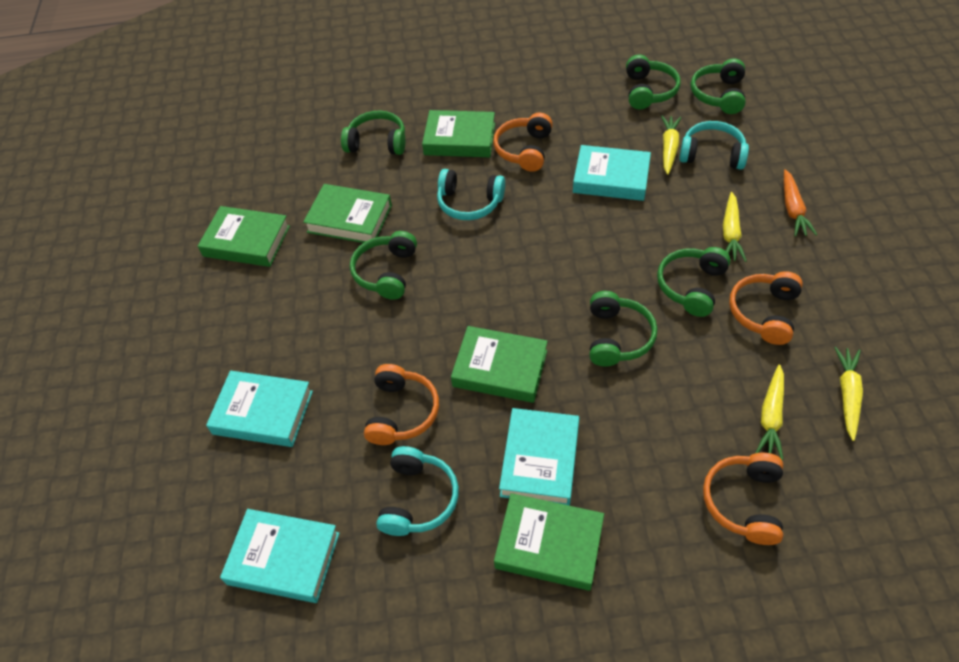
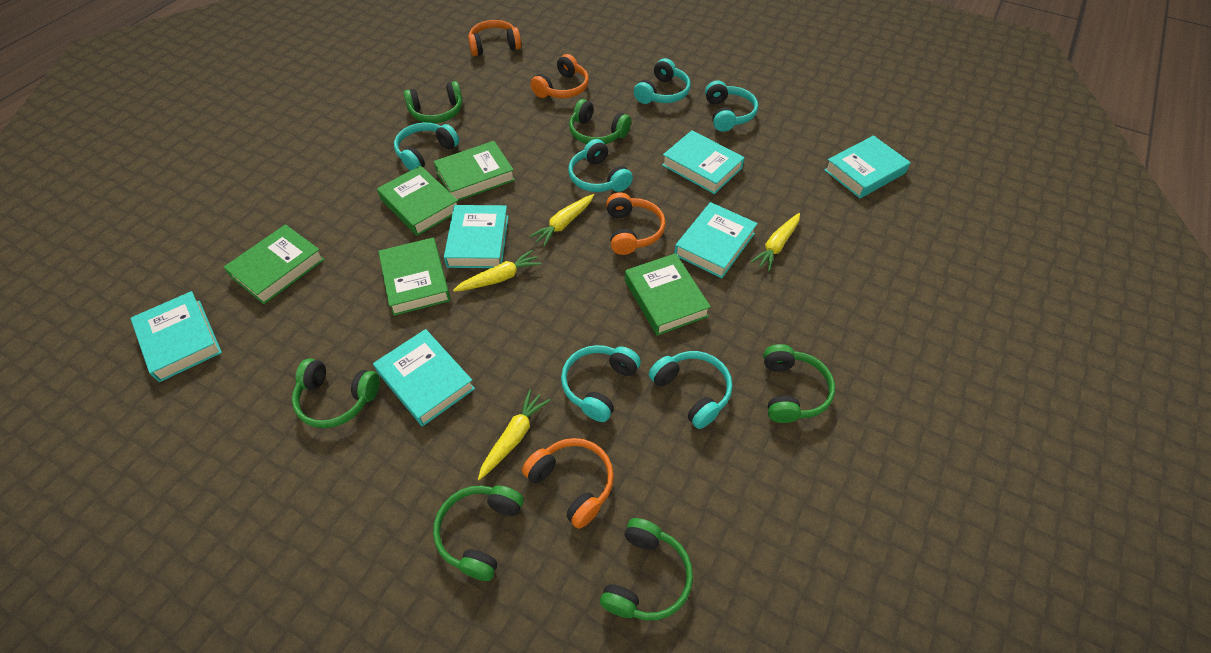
orange carrot: 1 -> 0
turquoise book: 4 -> 6
turquoise headphones: 3 -> 6

